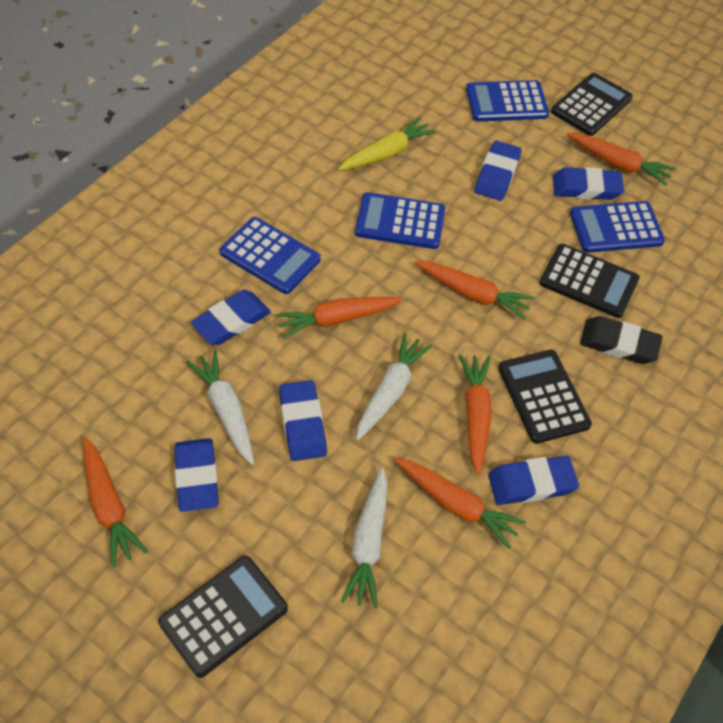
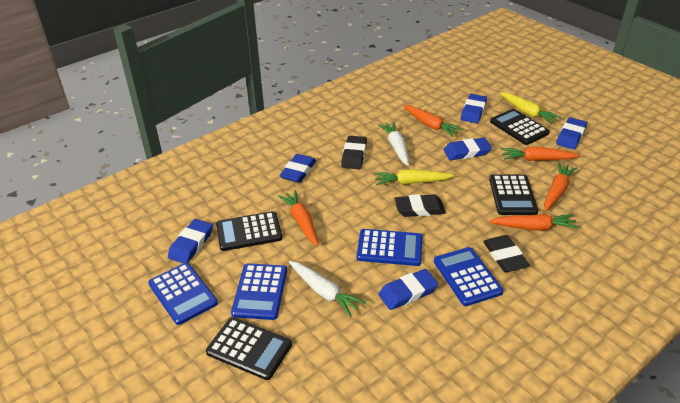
black eraser: 1 -> 3
orange carrot: 6 -> 5
white carrot: 3 -> 2
yellow carrot: 1 -> 2

